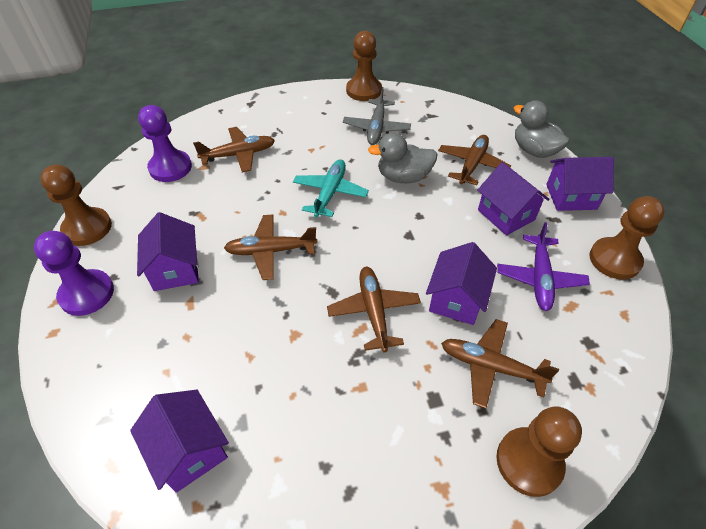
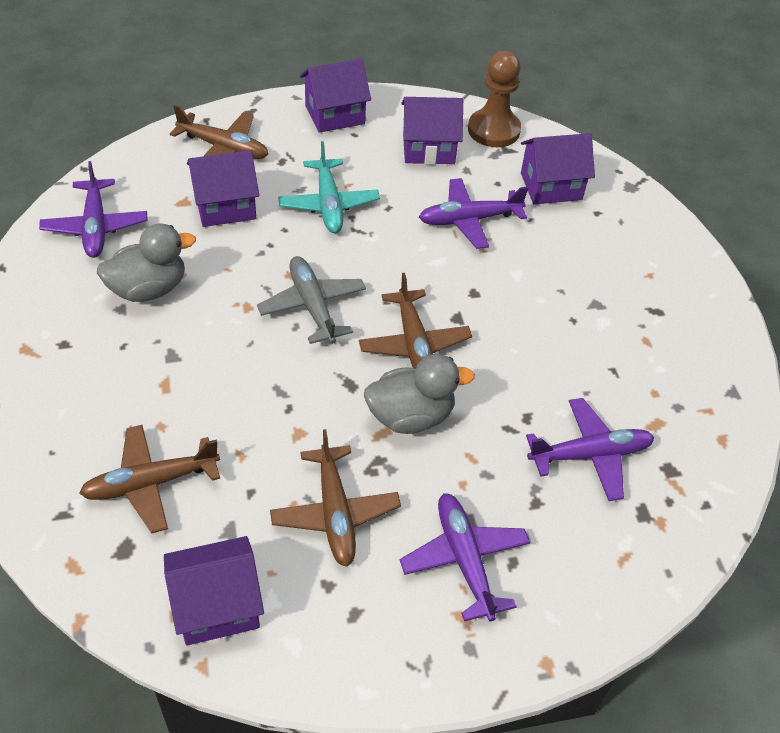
brown pawn: 4 -> 1
brown plane: 5 -> 4
purple pawn: 2 -> 0
purple plane: 1 -> 4

